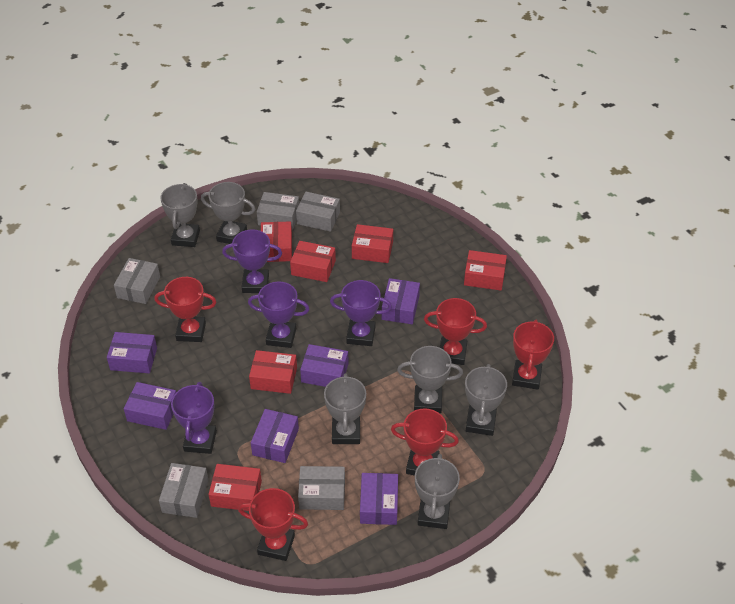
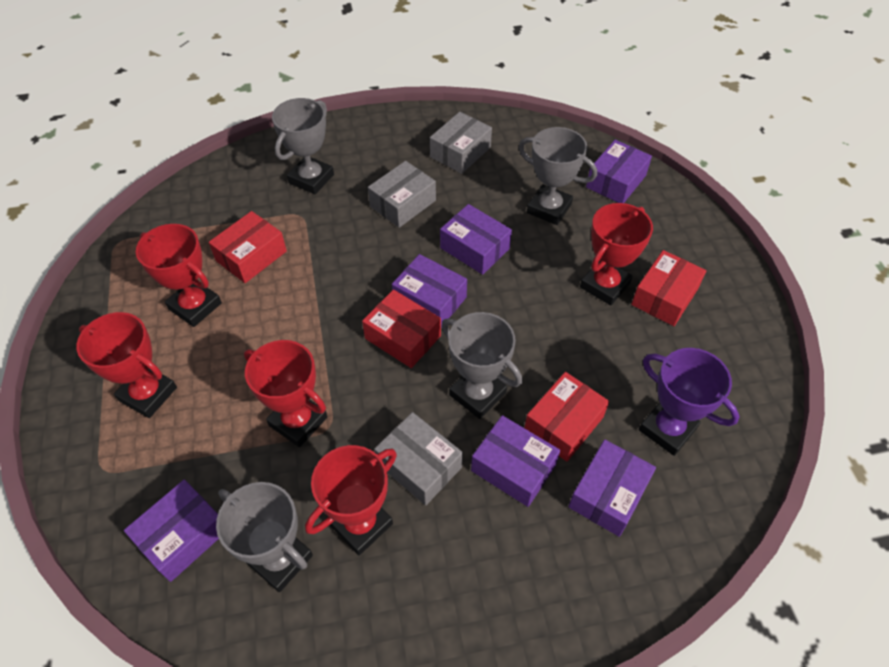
grey box: 5 -> 3
grey trophy: 6 -> 4
purple trophy: 4 -> 1
red box: 6 -> 4

